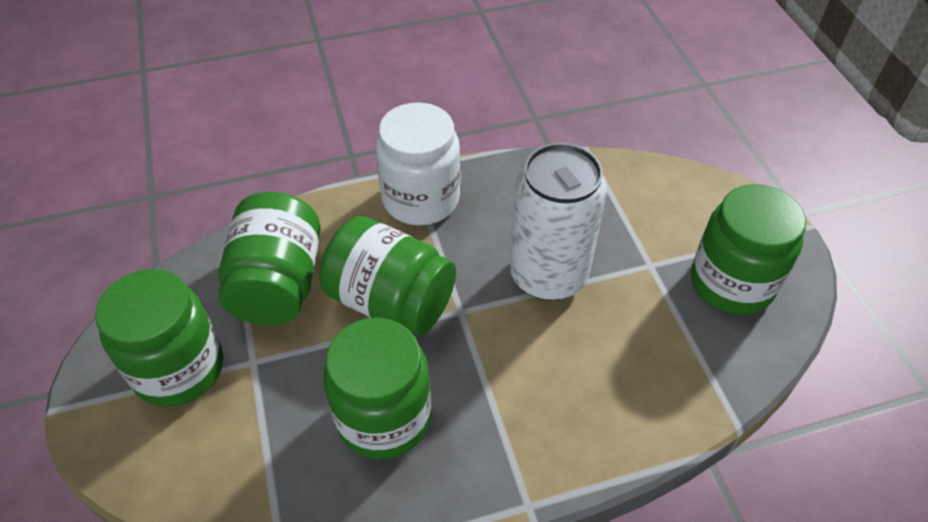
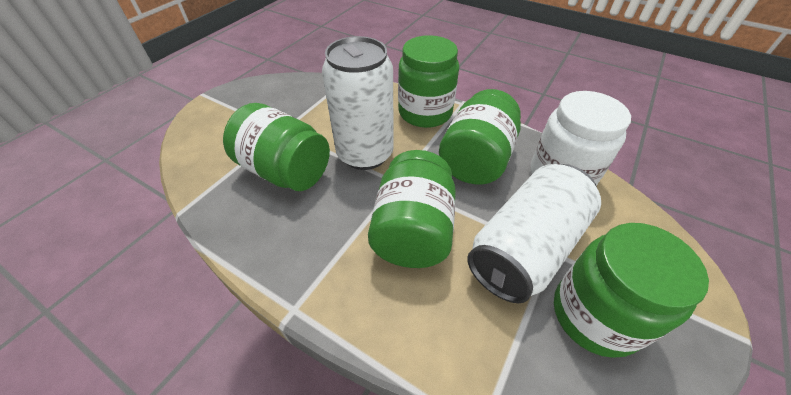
white can: 1 -> 2

